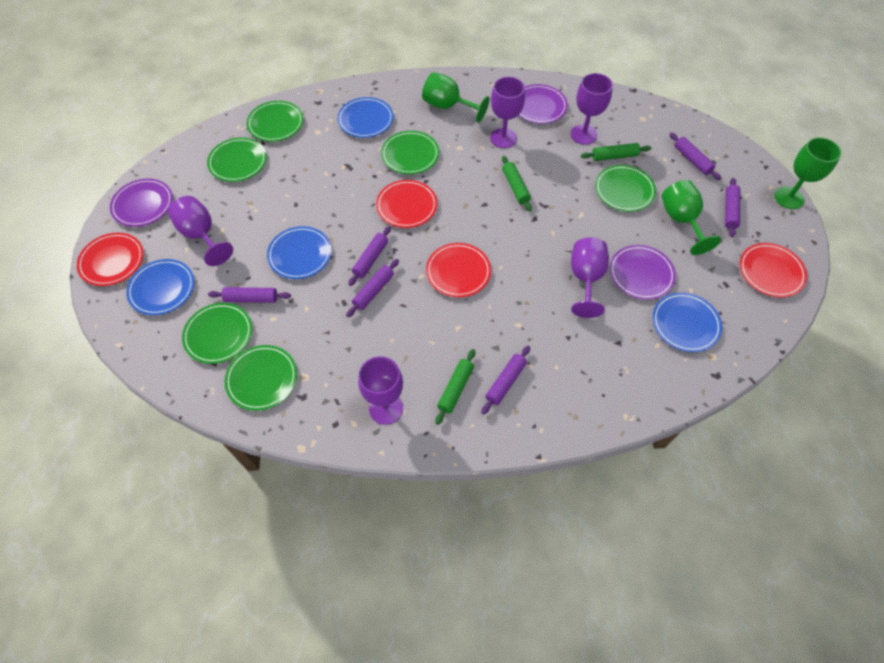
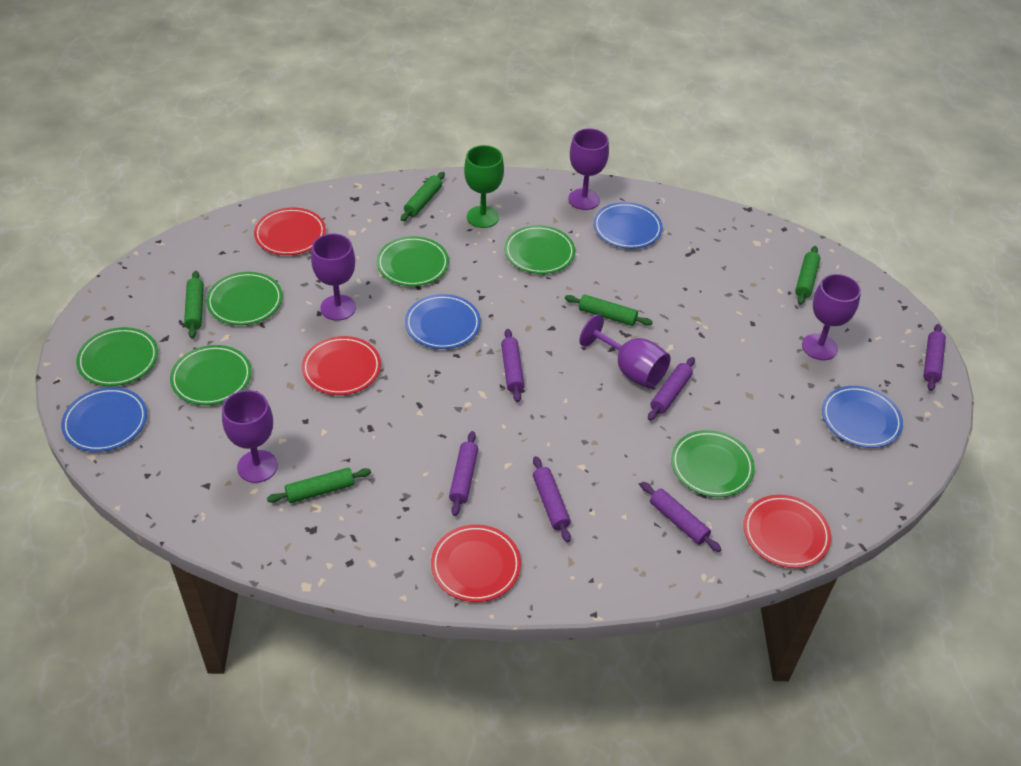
green goblet: 3 -> 1
green rolling pin: 3 -> 5
purple plate: 3 -> 0

